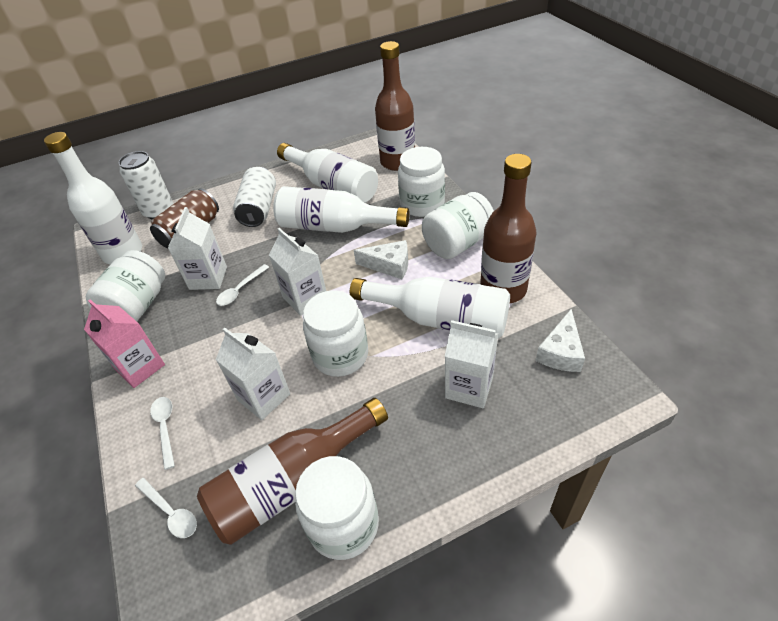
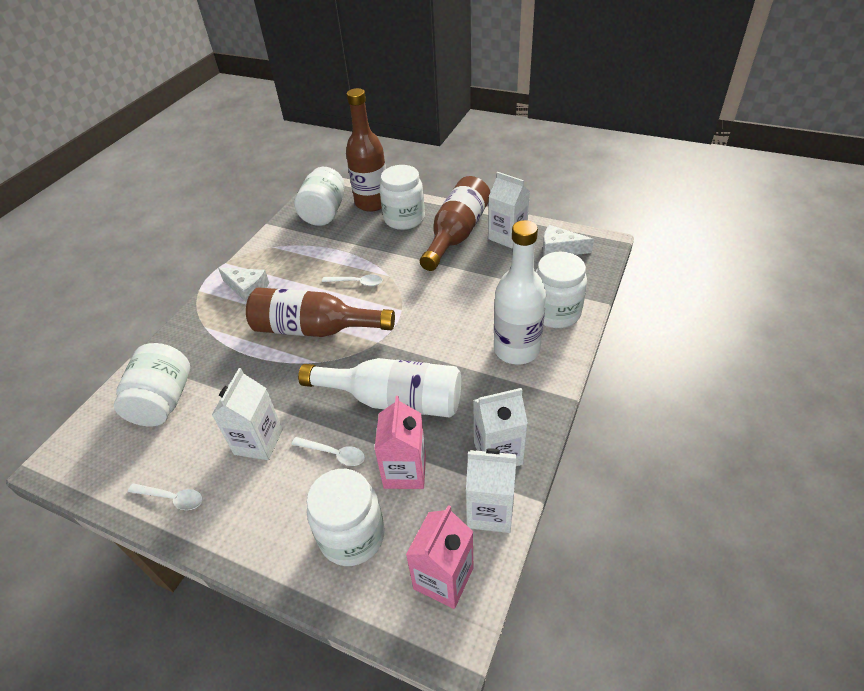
brown can: 1 -> 0
pink carton: 1 -> 2
white bottle: 4 -> 2
white can: 2 -> 0

